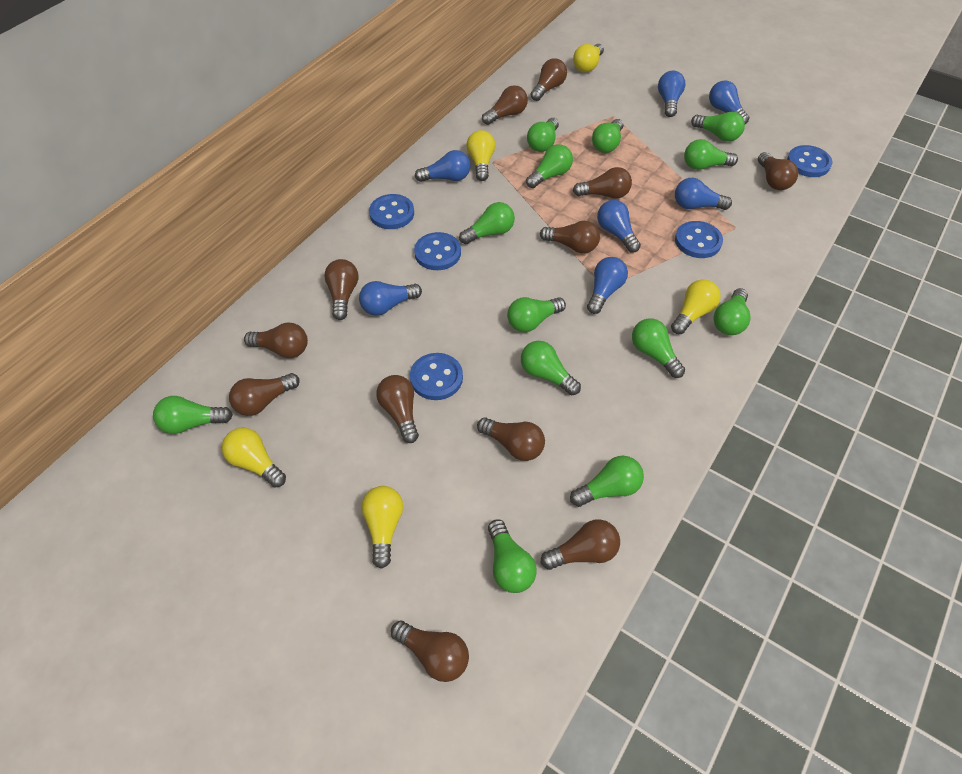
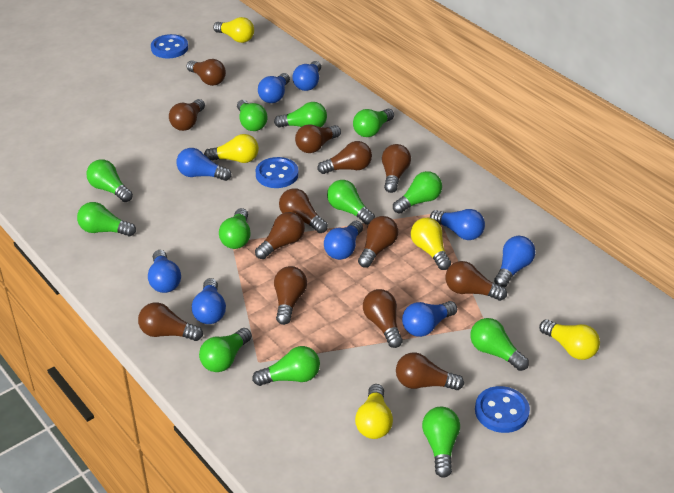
blue button: 5 -> 3
blue light bulb: 7 -> 9
brown light bulb: 12 -> 13
green light bulb: 13 -> 12

